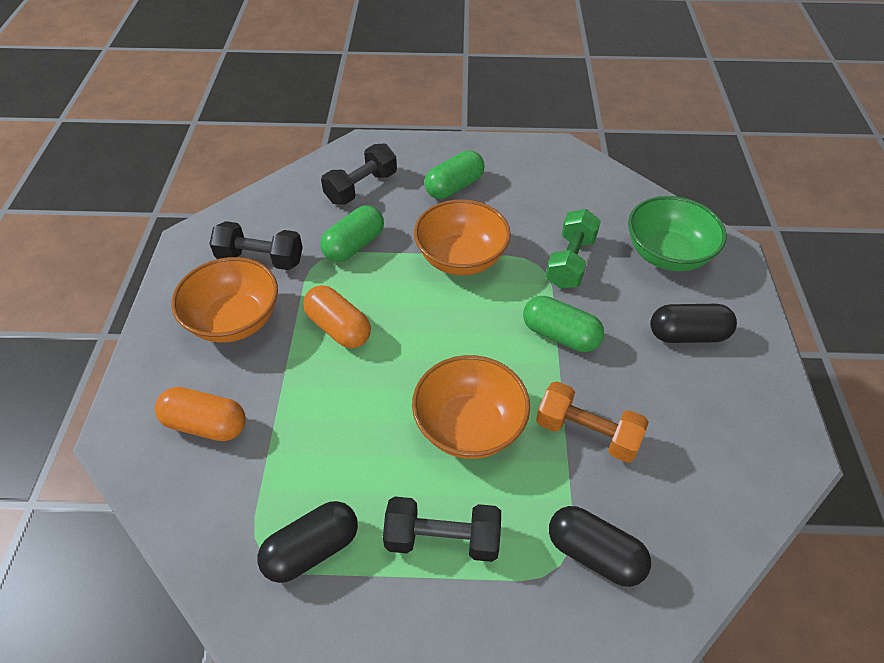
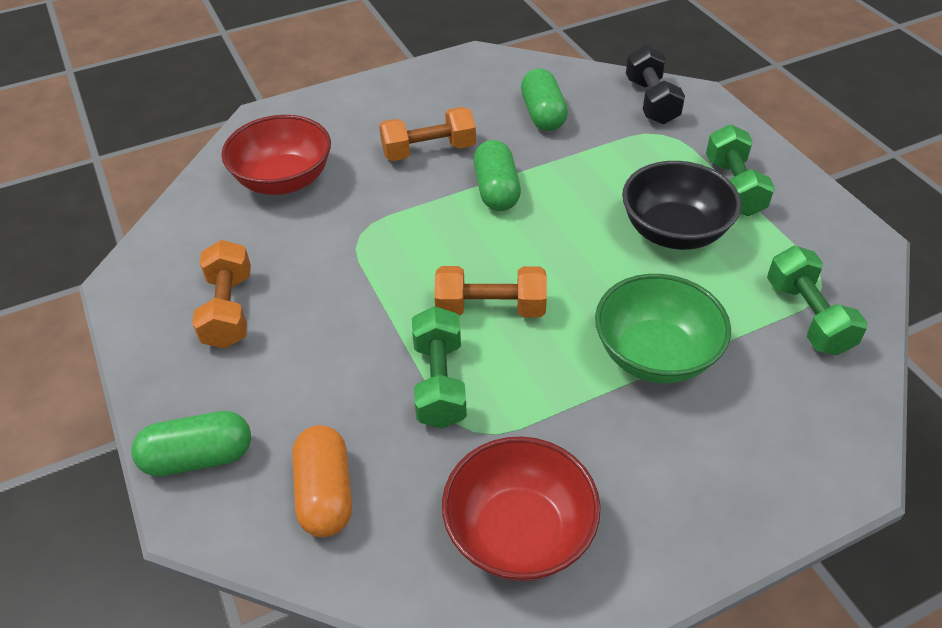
black bowl: 0 -> 1
black capsule: 3 -> 0
black dumbbell: 3 -> 1
green dumbbell: 1 -> 3
orange bowl: 3 -> 0
orange capsule: 2 -> 1
orange dumbbell: 1 -> 3
red bowl: 0 -> 2

